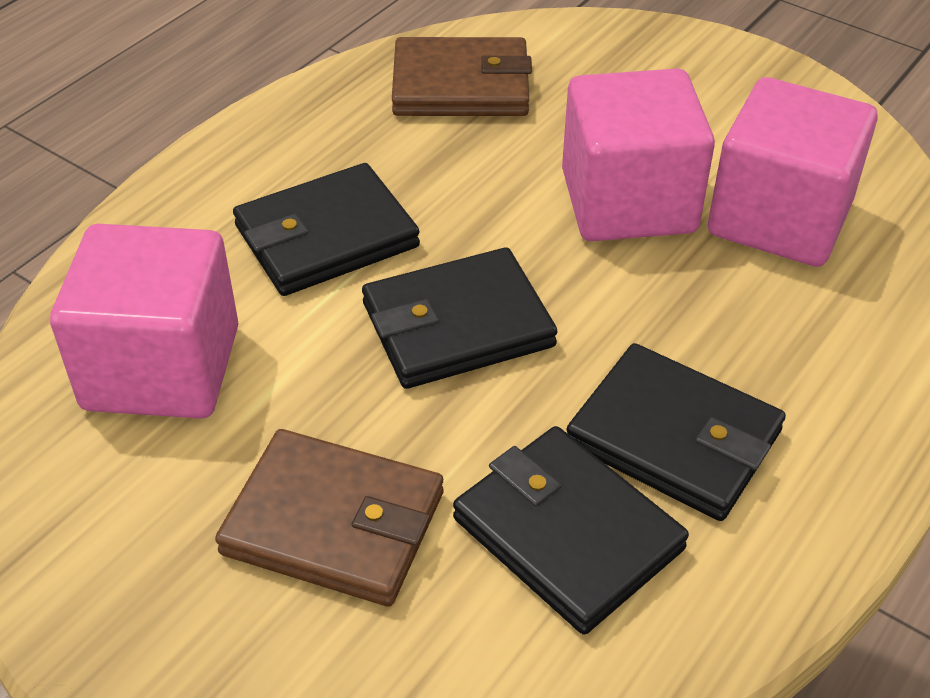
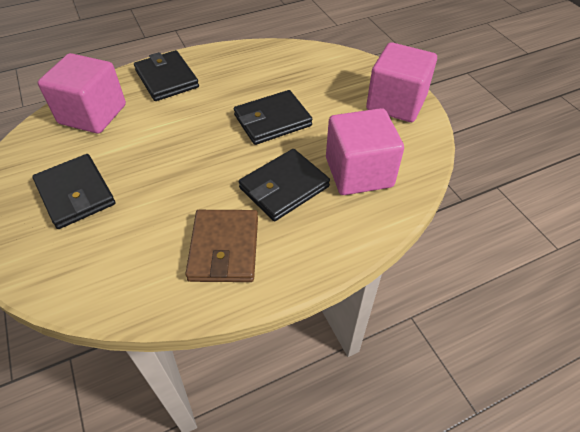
brown wallet: 2 -> 1

